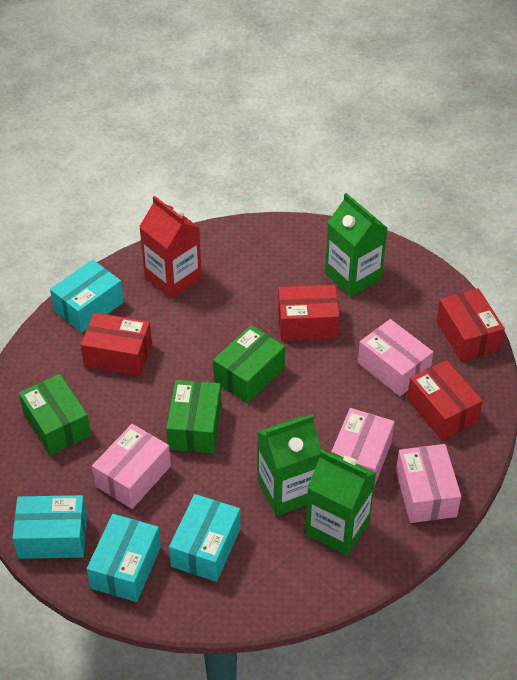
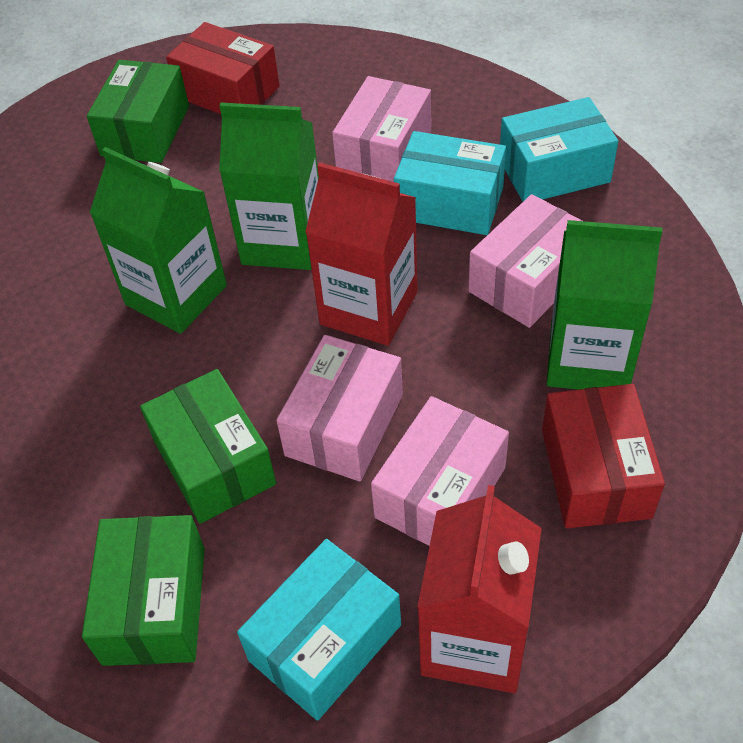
red box: 4 -> 2
red carton: 1 -> 2
turquoise box: 4 -> 3

